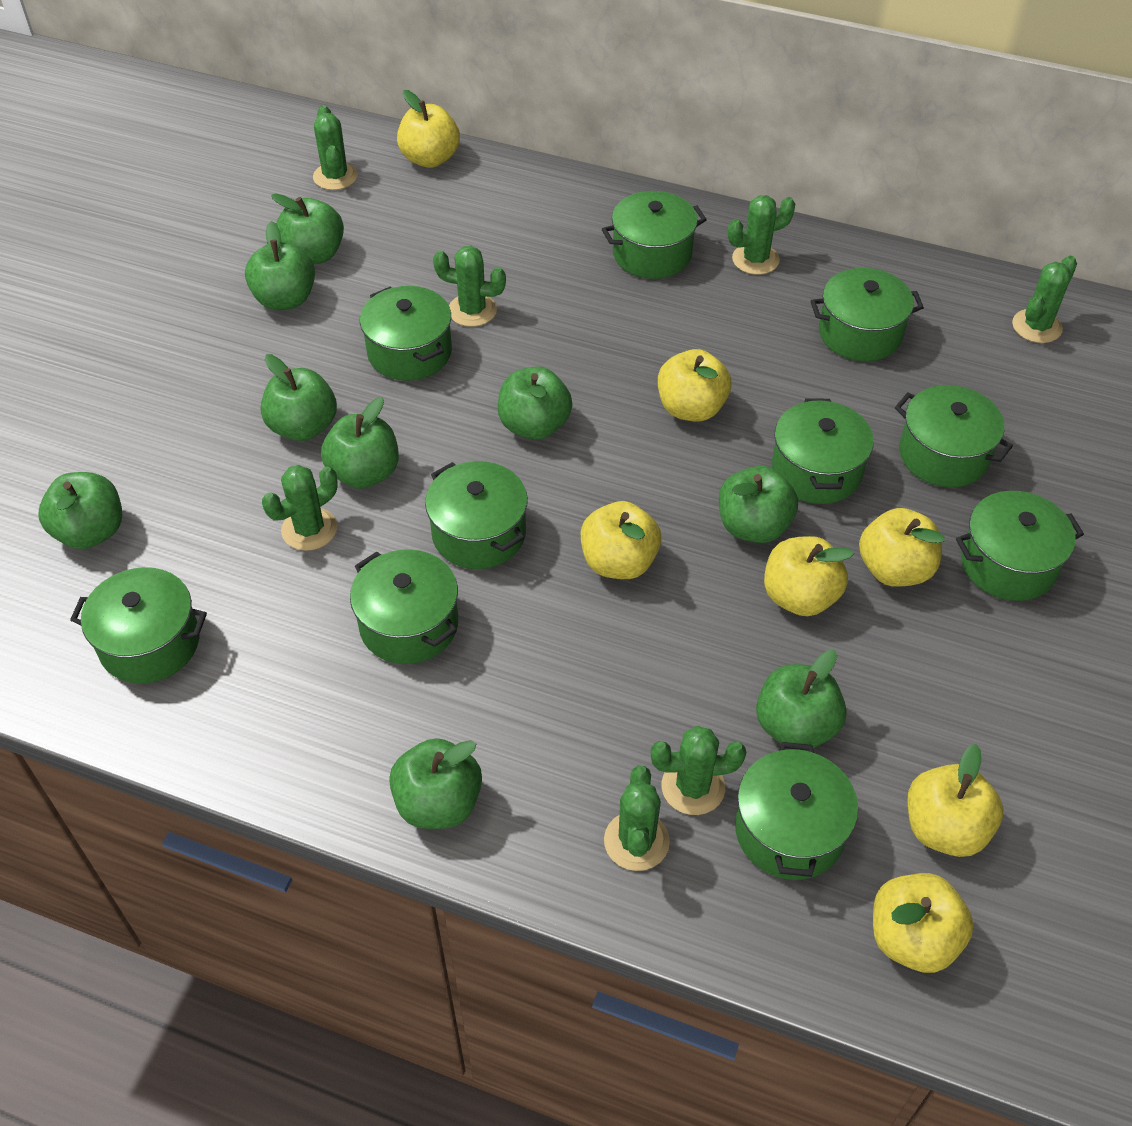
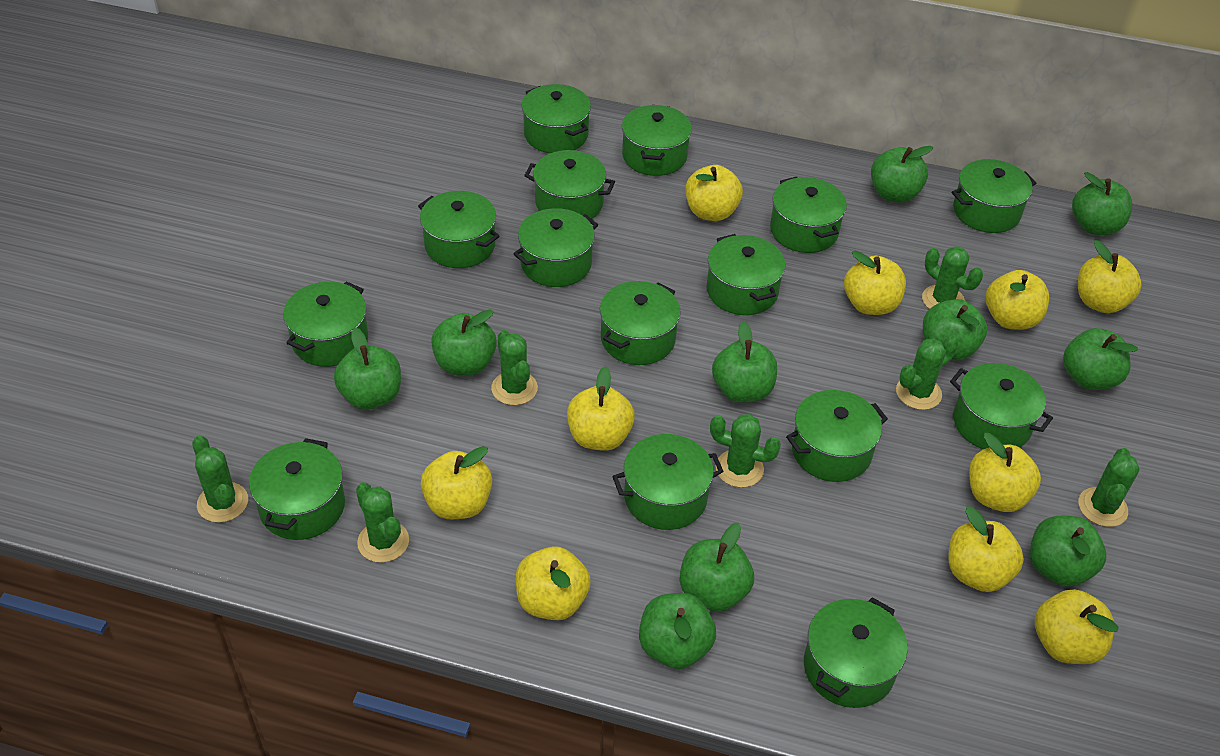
green apple: 9 -> 10
green pot: 10 -> 15
yellow apple: 7 -> 10

